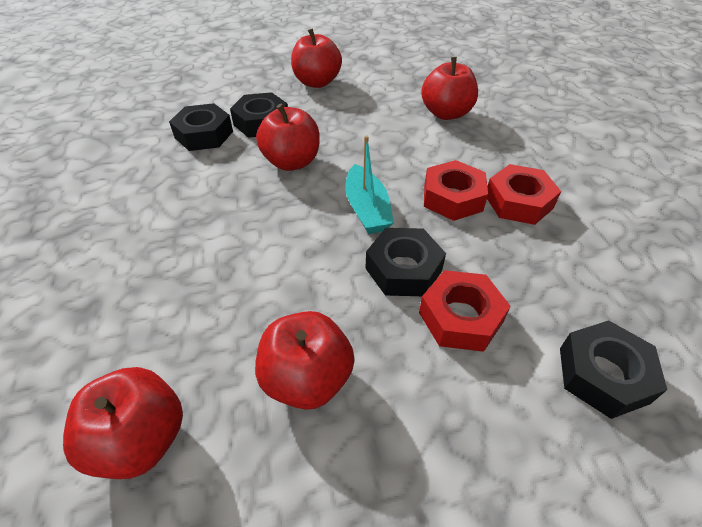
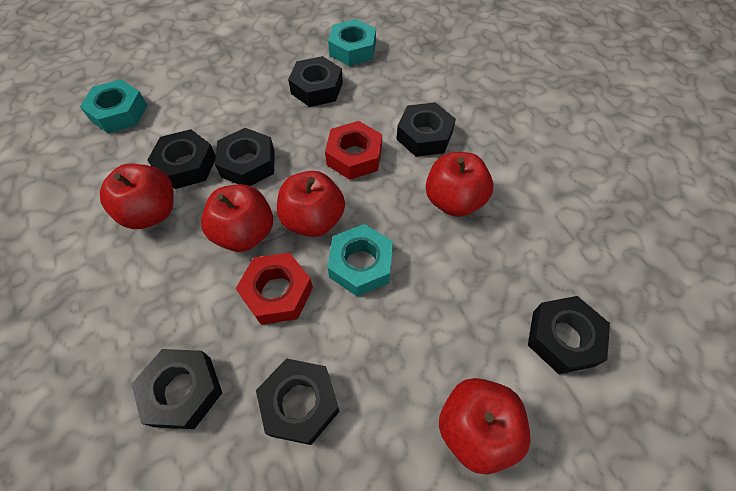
black nut: 4 -> 7
red nut: 3 -> 2
turquoise boat: 1 -> 0
turquoise nut: 0 -> 3

